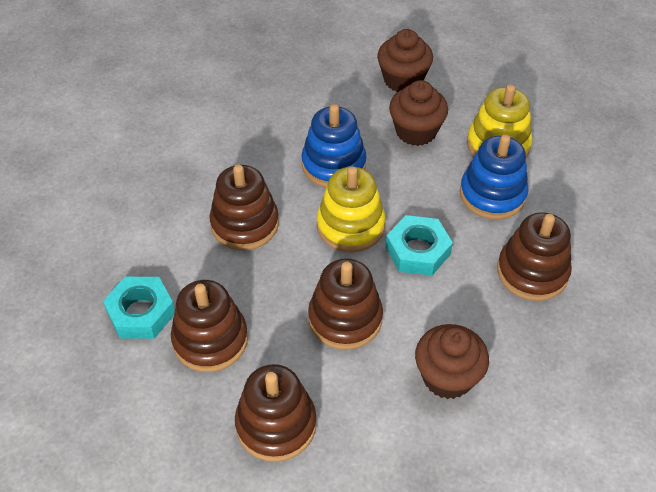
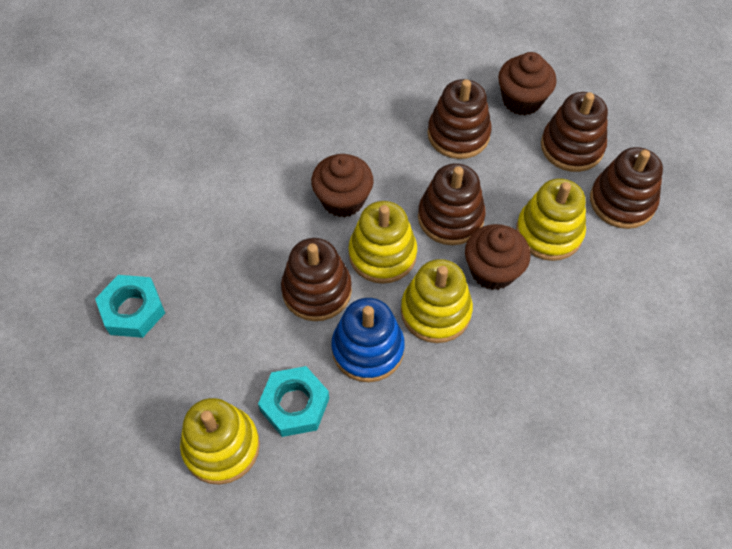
blue stacking toy: 2 -> 1
yellow stacking toy: 2 -> 4

